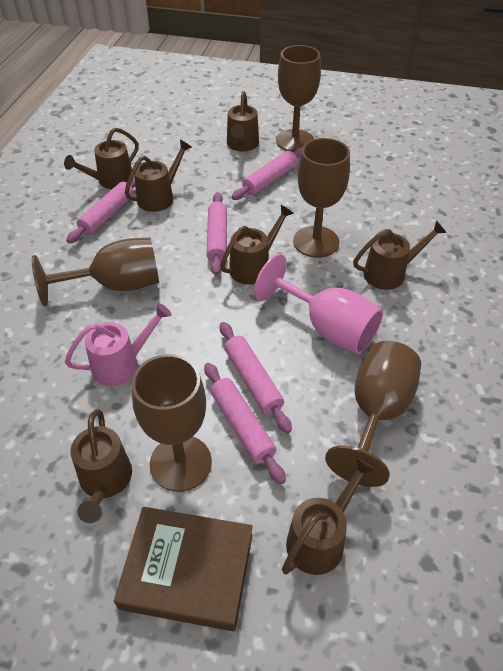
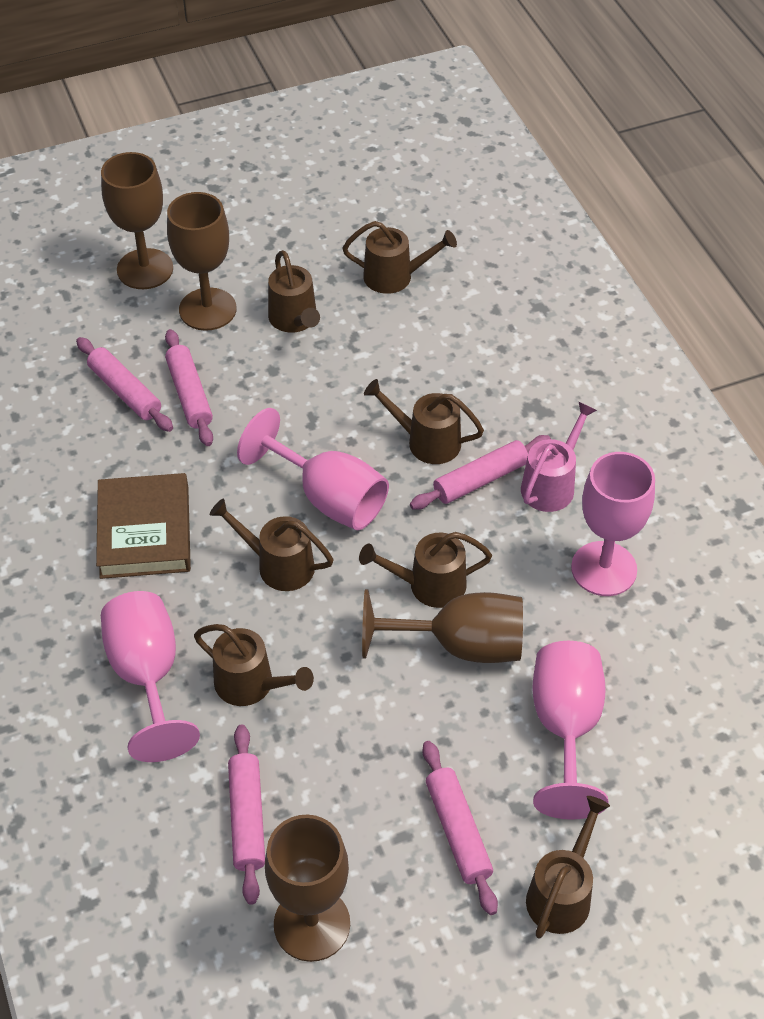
brown goblet: 5 -> 4
pink goblet: 1 -> 4

